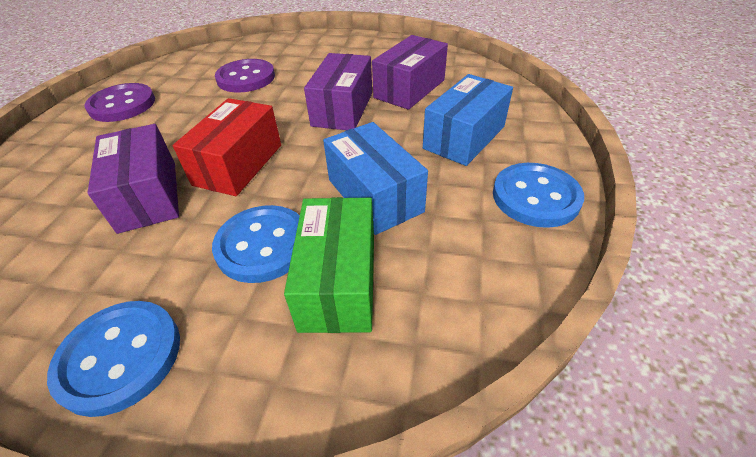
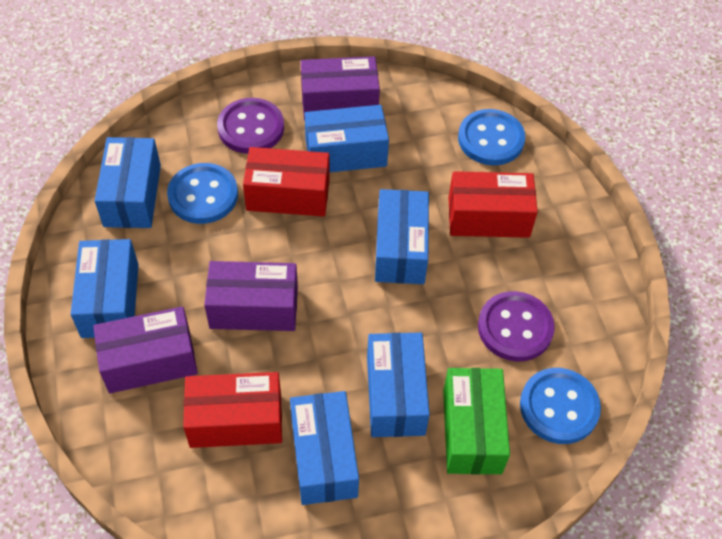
blue box: 2 -> 6
red box: 1 -> 3

